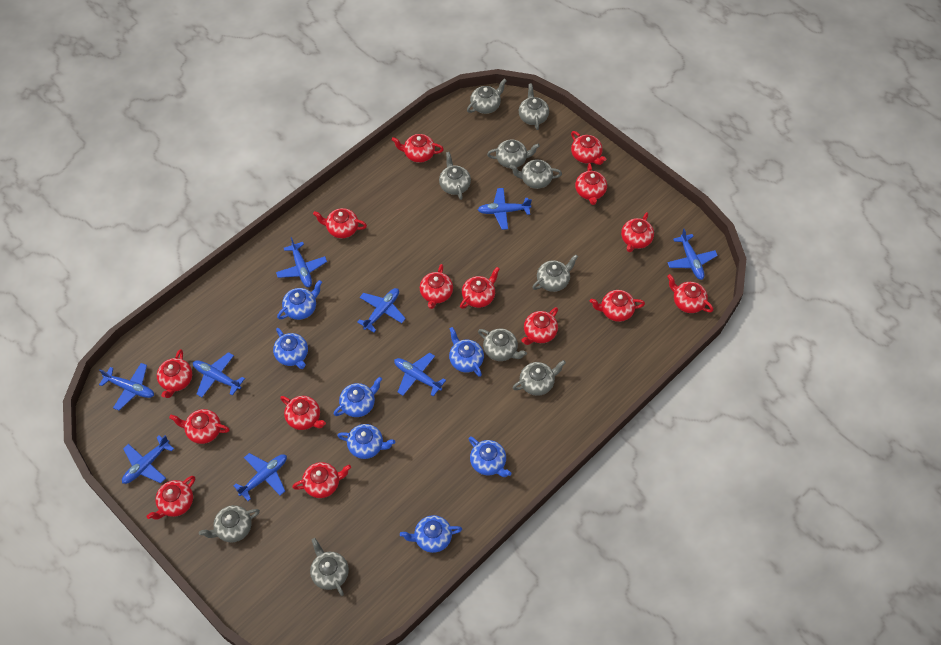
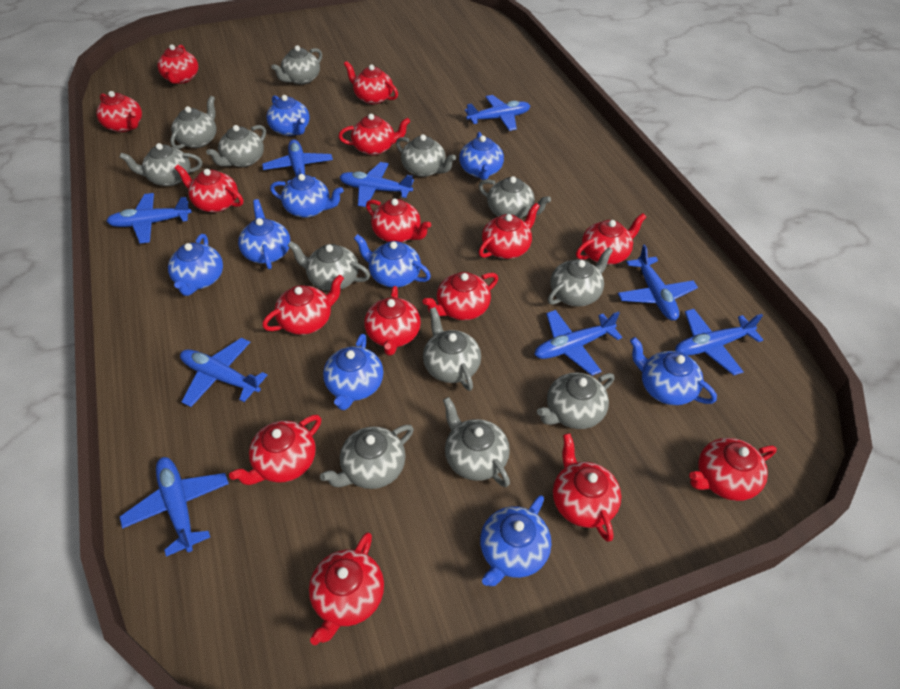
blue teapot: 7 -> 9
grey teapot: 10 -> 12

